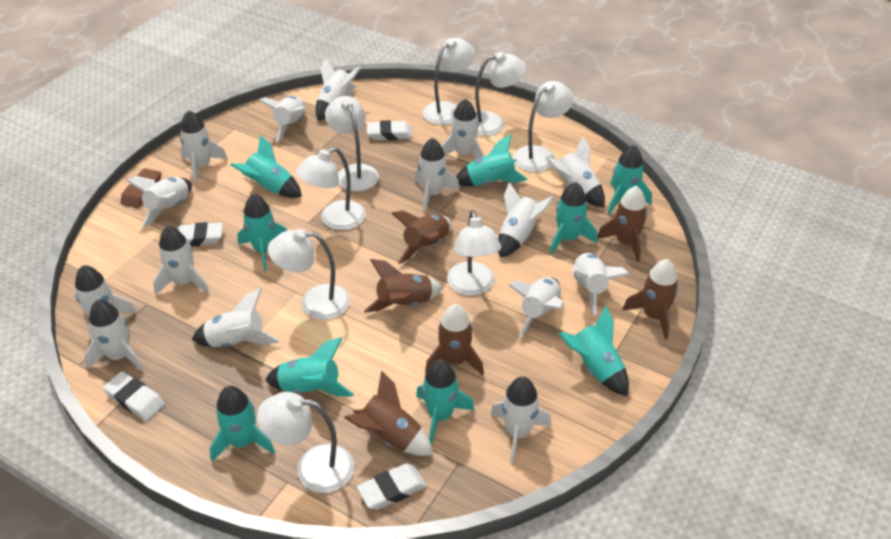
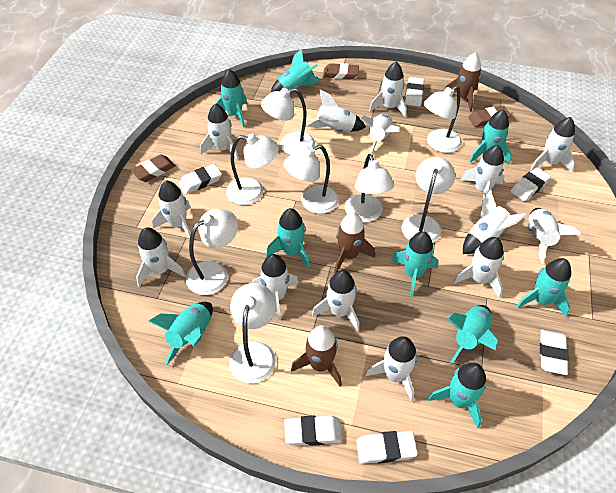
brown eraser: 1 -> 3
brown rocket: 6 -> 3
white eraser: 4 -> 6
white rocket: 15 -> 14

